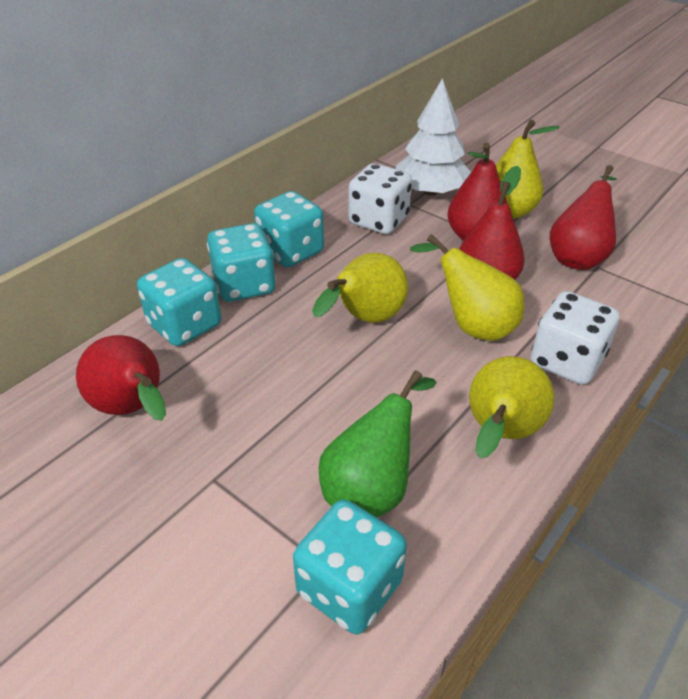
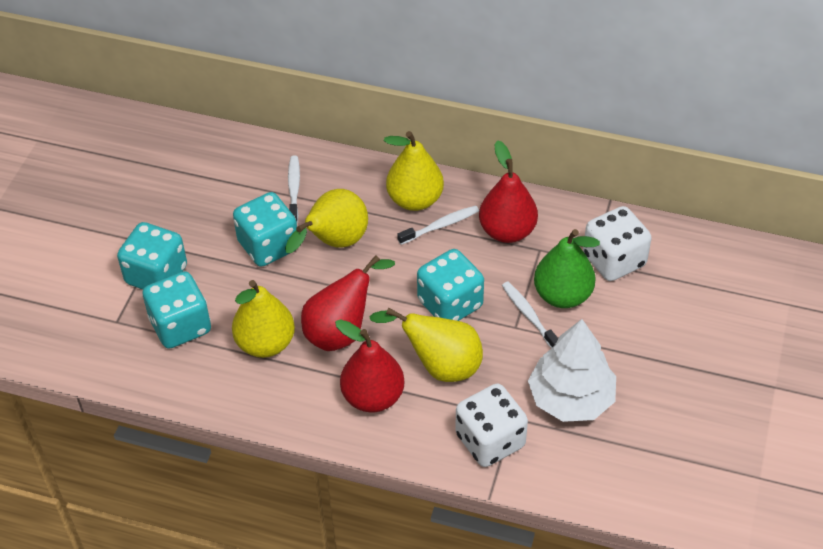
red pear: 4 -> 3
white toothbrush: 0 -> 3

